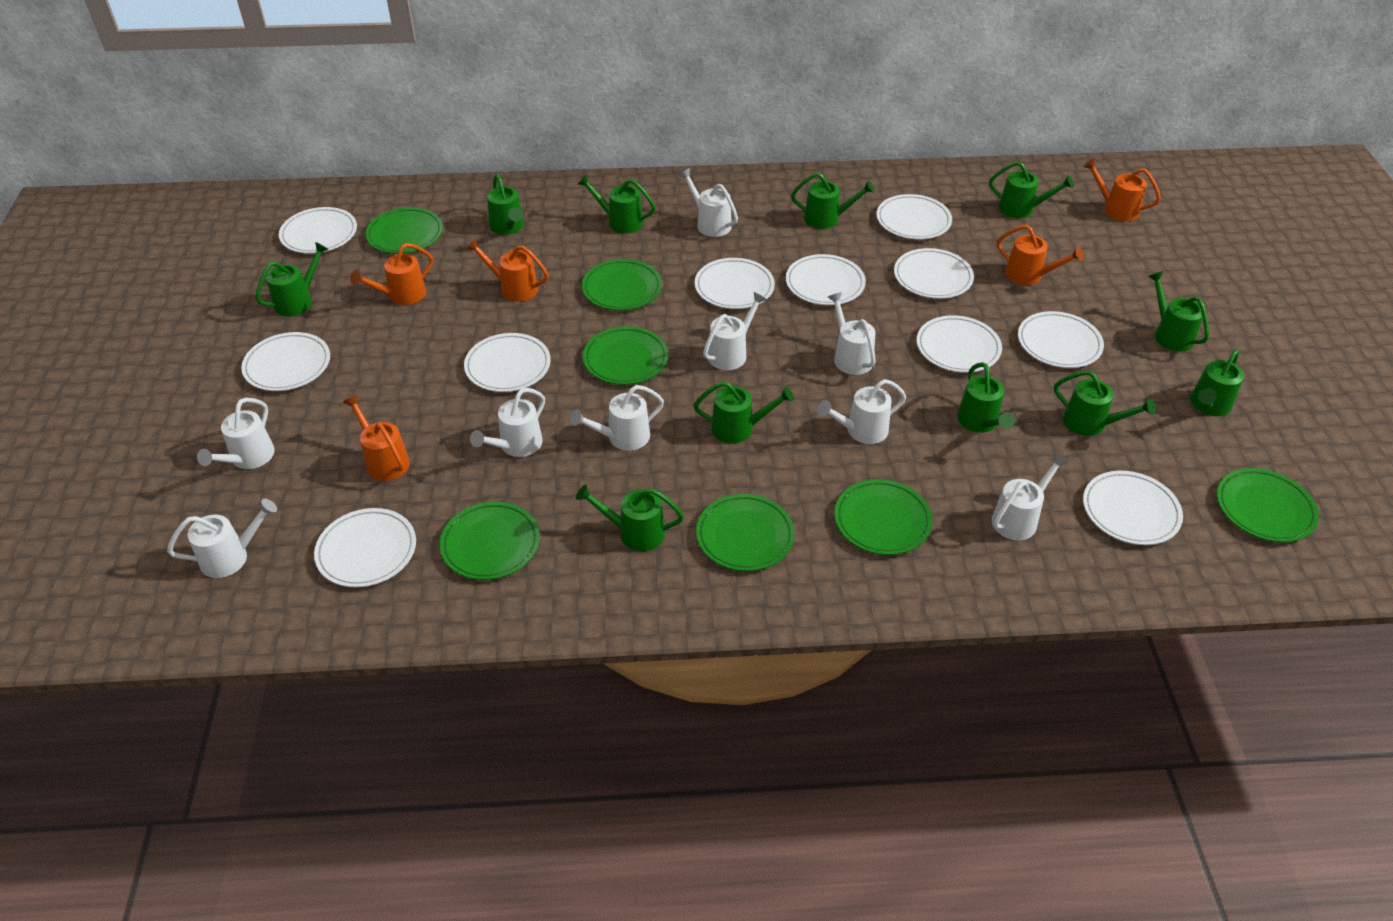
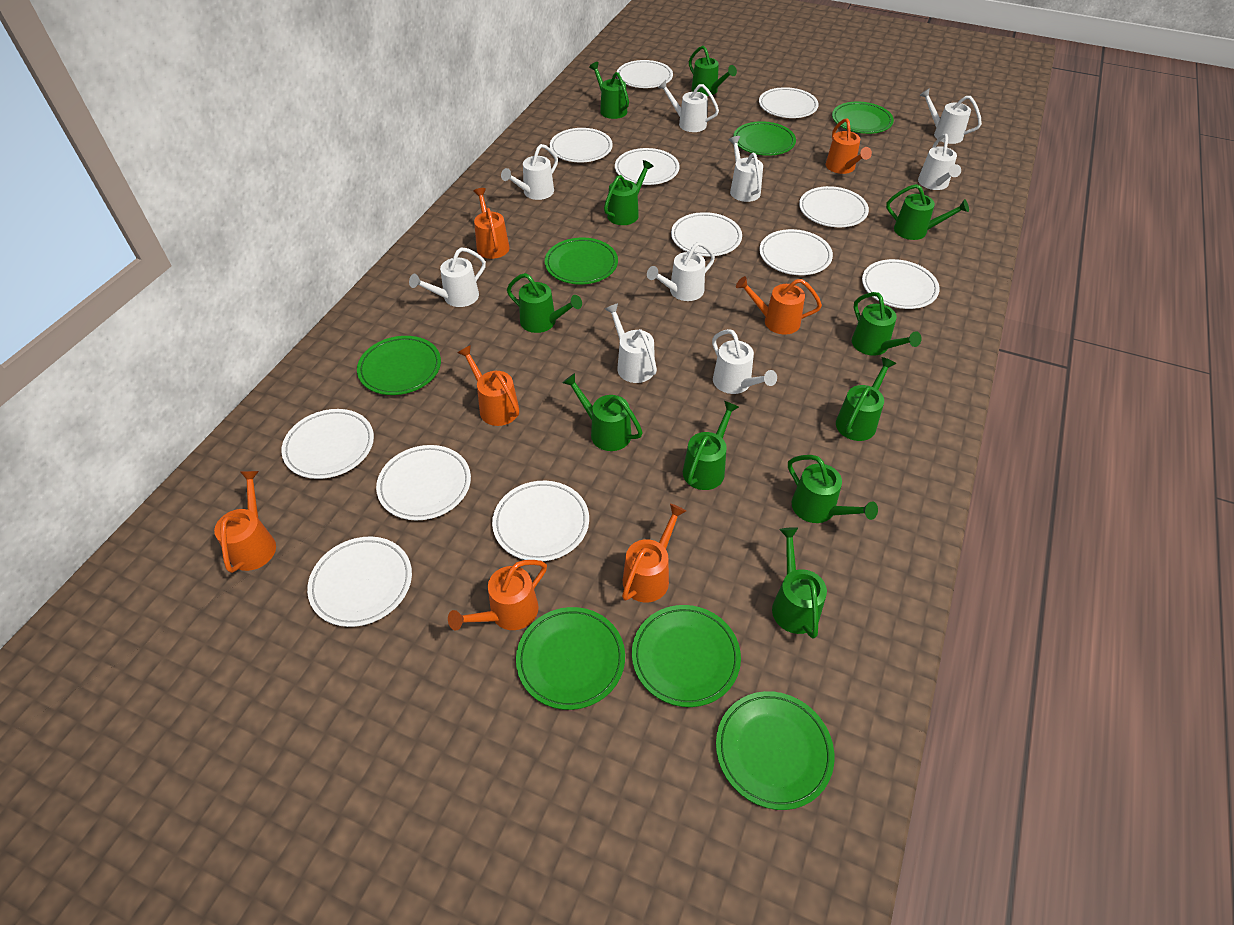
orange watering can: 5 -> 7
white plate: 11 -> 12

